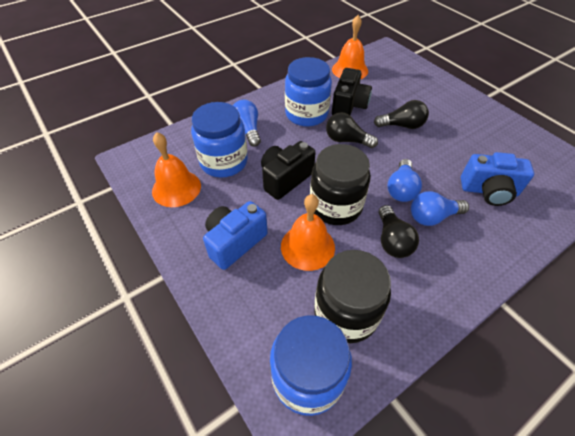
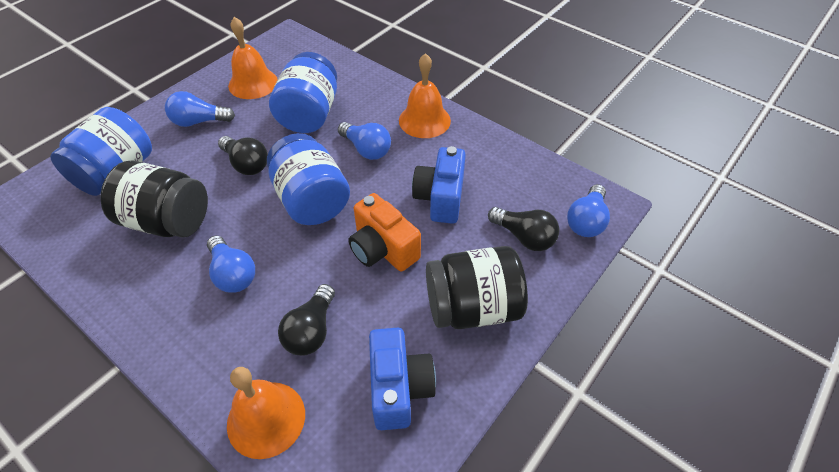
black camera: 2 -> 0
blue light bulb: 3 -> 4
orange camera: 0 -> 1

